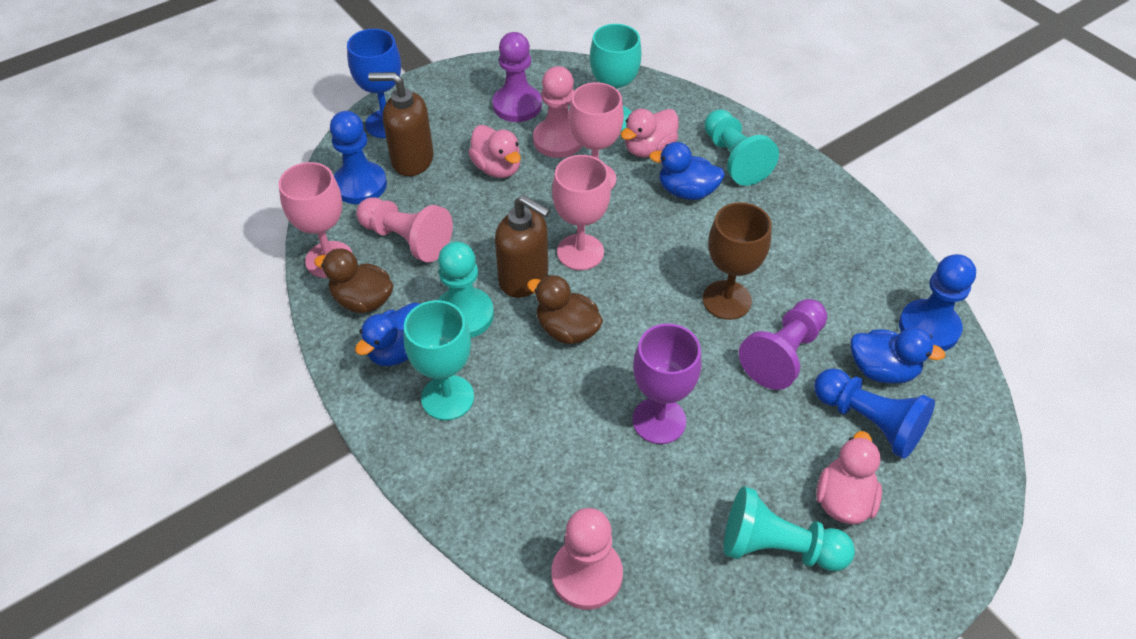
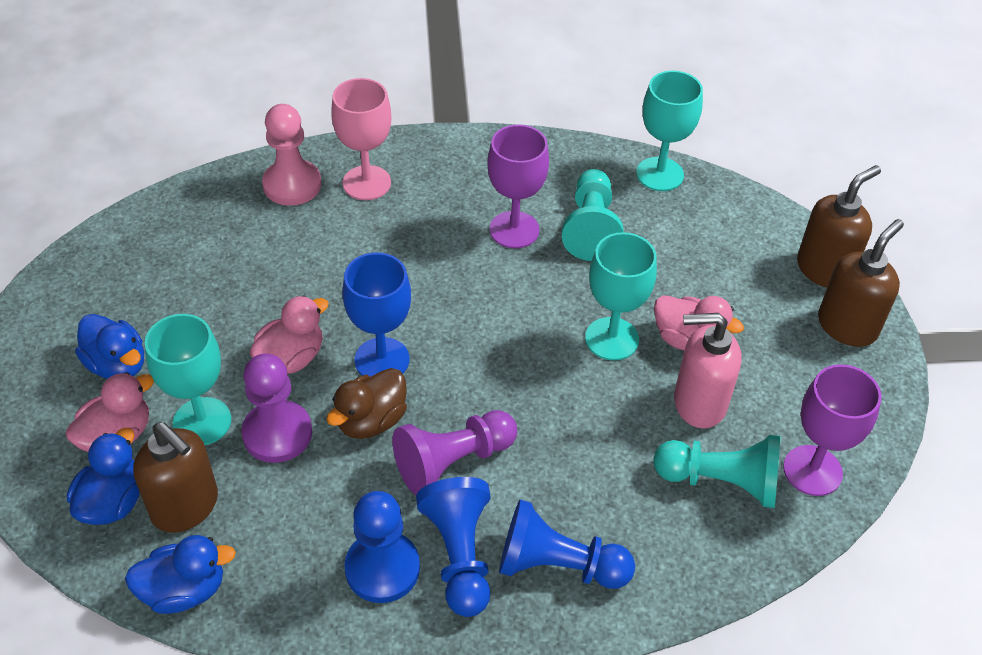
brown duck: 2 -> 1
brown goblet: 1 -> 0
brown soap dispenser: 2 -> 3
pink goblet: 3 -> 1
pink pawn: 3 -> 1
pink soap dispenser: 0 -> 1
purple goblet: 1 -> 2
turquoise goblet: 2 -> 3
turquoise pawn: 3 -> 2

